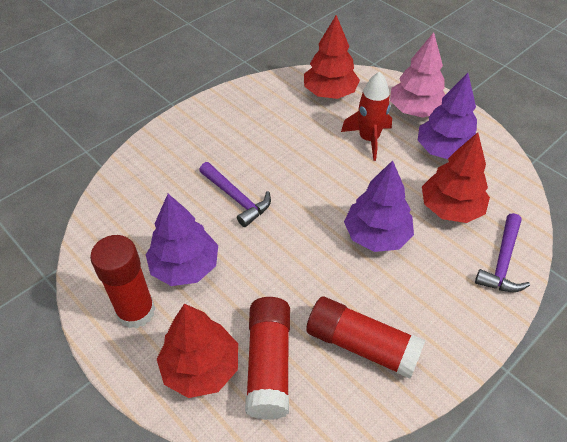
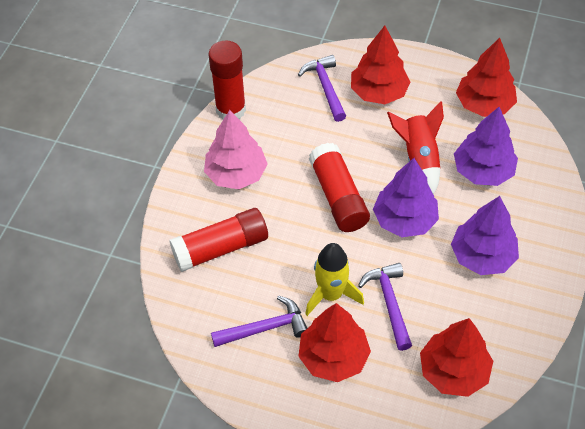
purple hammer: 2 -> 3
red tree: 3 -> 4
yellow rocket: 0 -> 1

